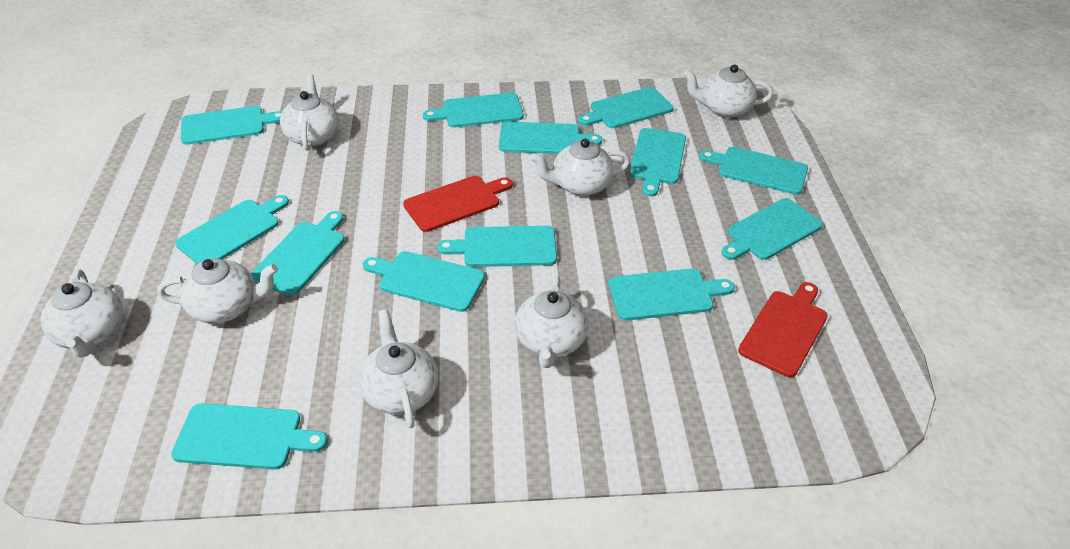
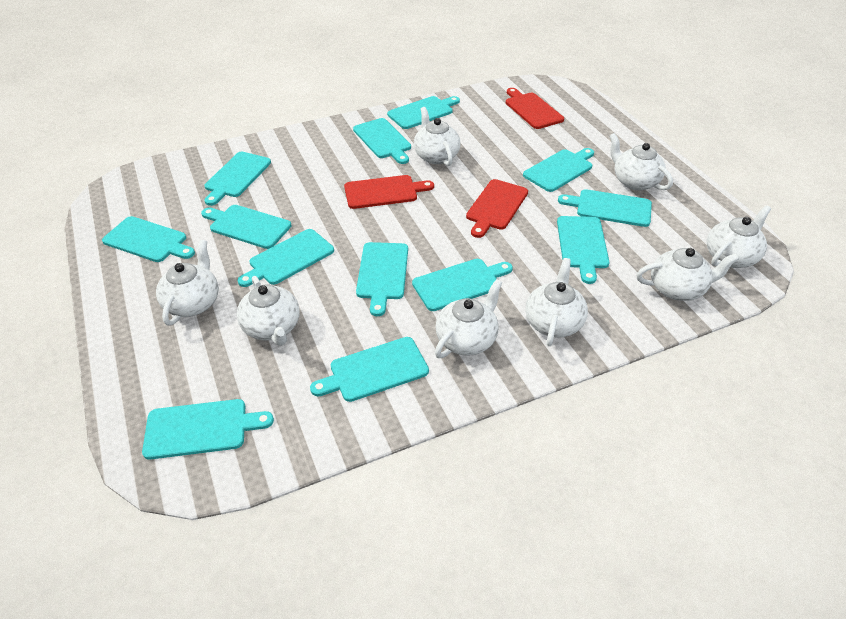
red cutting board: 2 -> 3
white teapot: 7 -> 8

